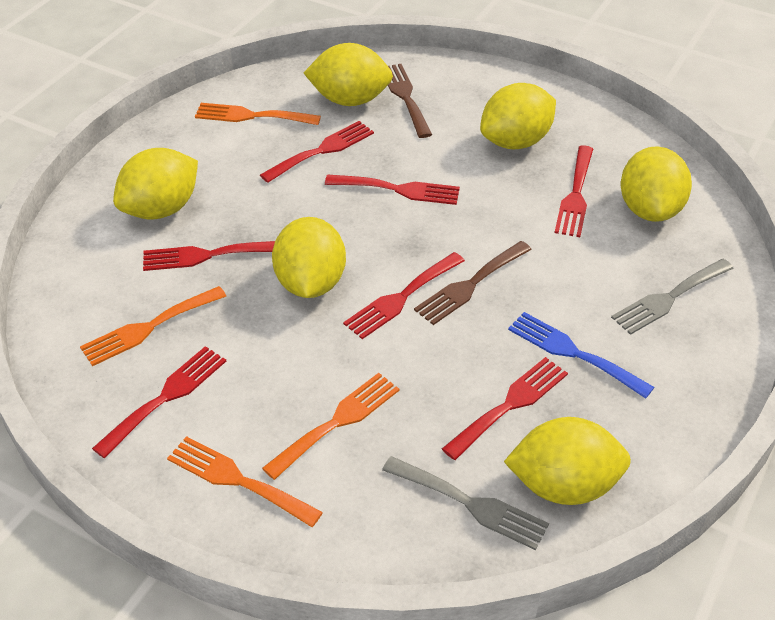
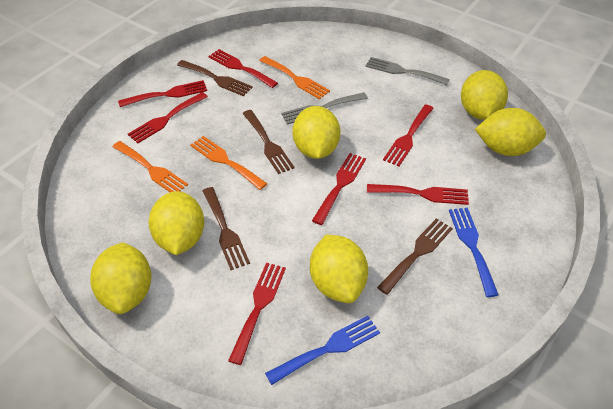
blue fork: 1 -> 2
brown fork: 2 -> 4
orange fork: 4 -> 3

